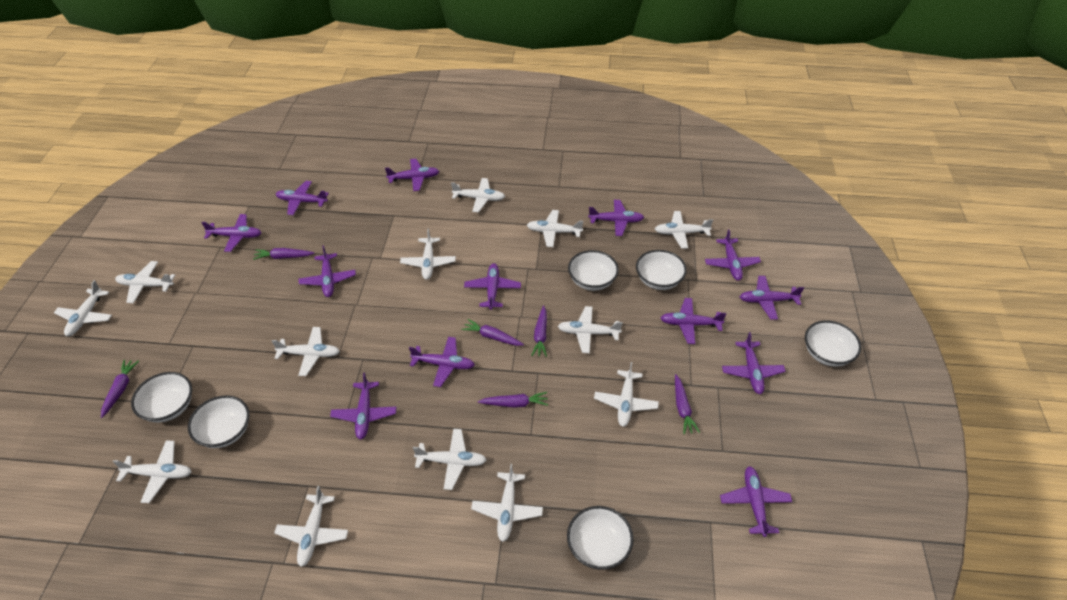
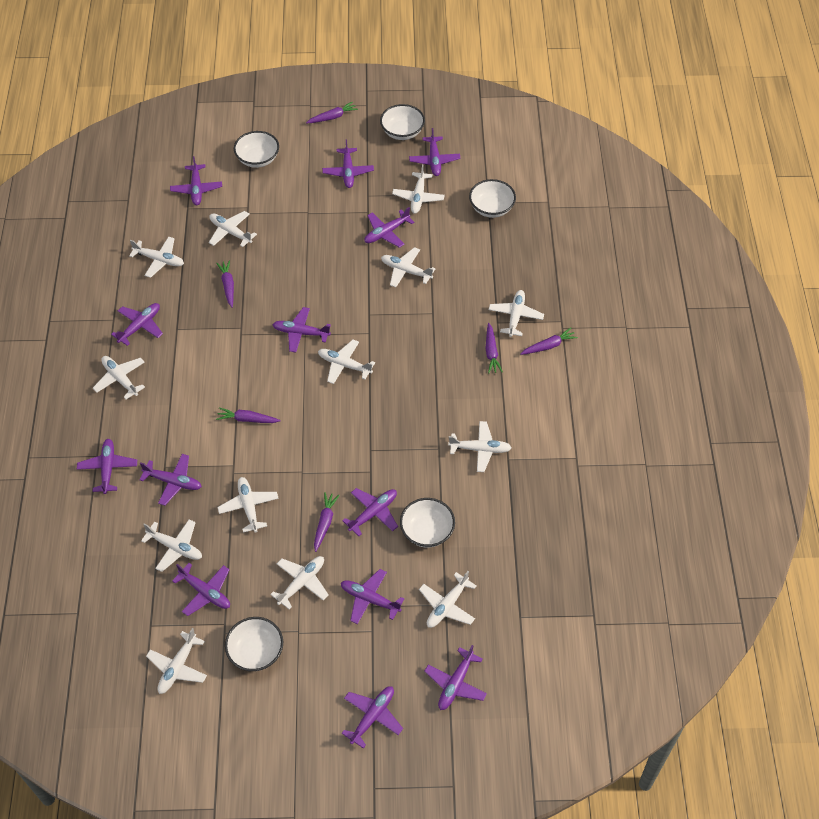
white bowl: 6 -> 5

